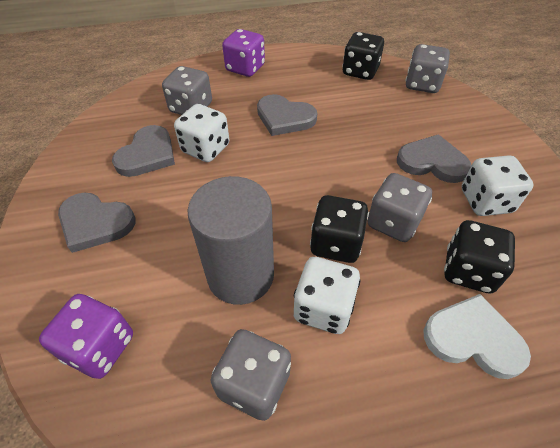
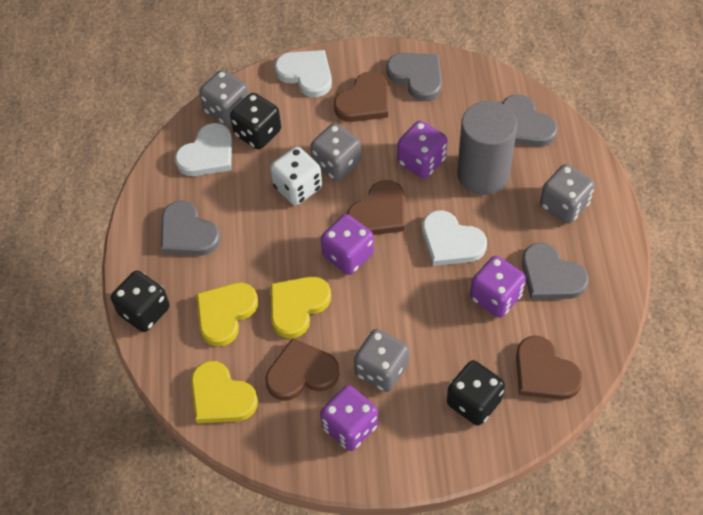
brown heart: 0 -> 4
purple dice: 2 -> 4
white dice: 3 -> 1
white heart: 1 -> 3
yellow heart: 0 -> 3

